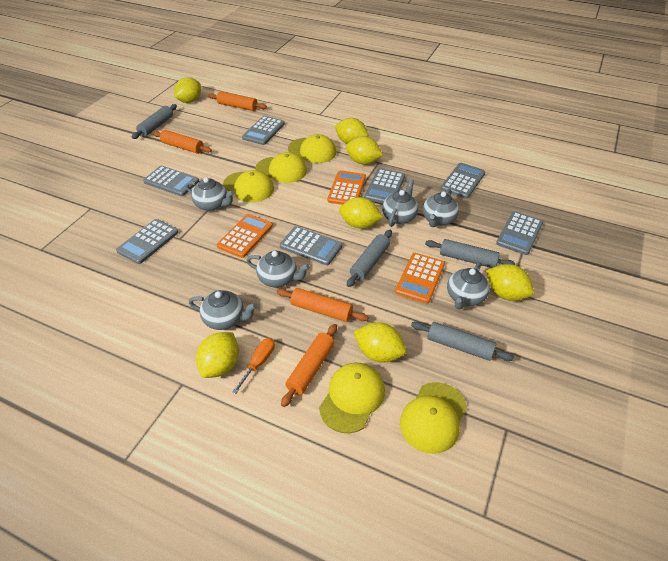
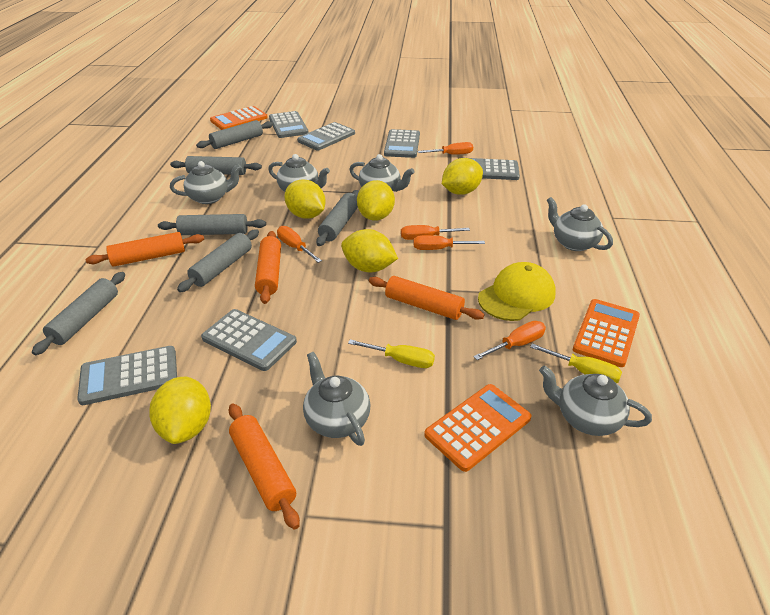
grey calculator: 7 -> 6
grey rolling pin: 4 -> 6
orange screwdriver: 1 -> 5
yellow cap: 5 -> 1
yellow lemon: 7 -> 5
yellow screwdriver: 0 -> 2

